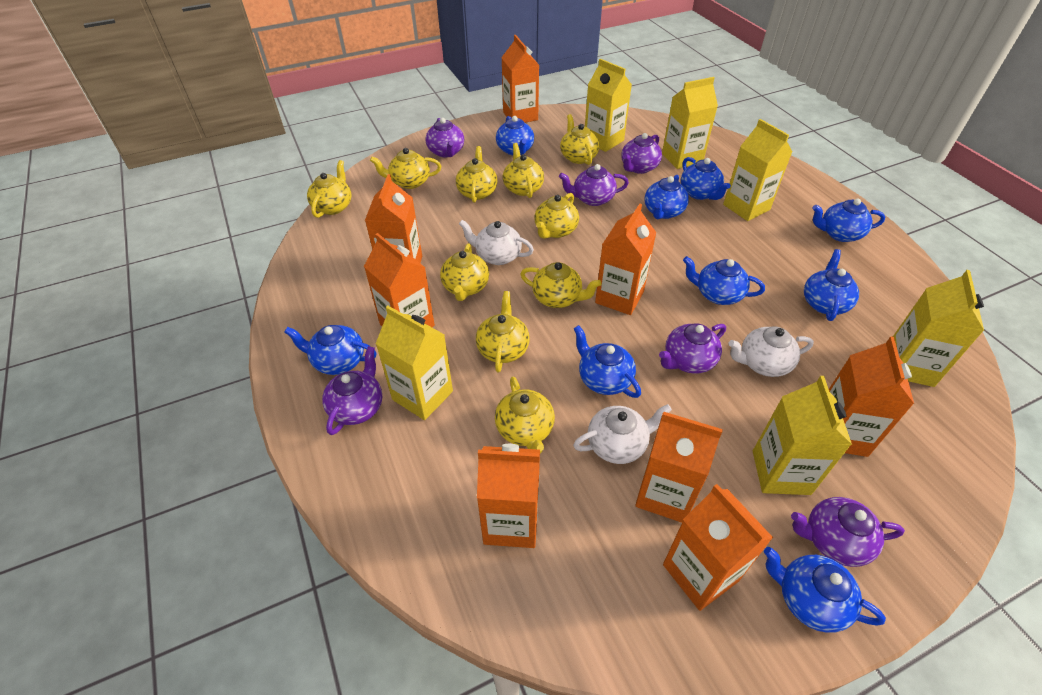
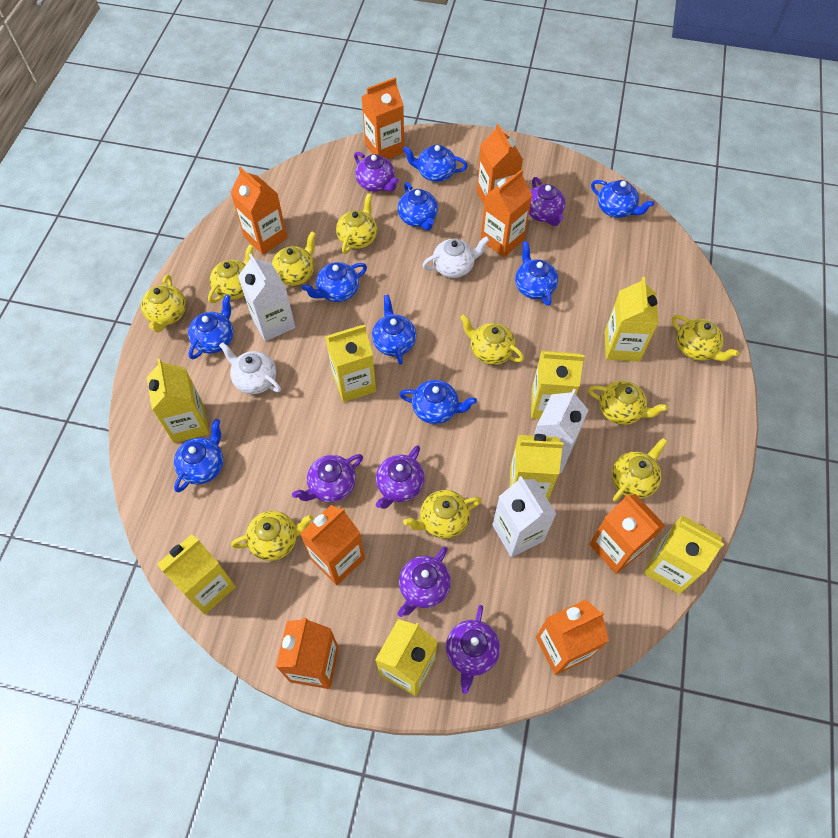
white carton: 0 -> 3
white teapot: 3 -> 2
yellow carton: 6 -> 8

